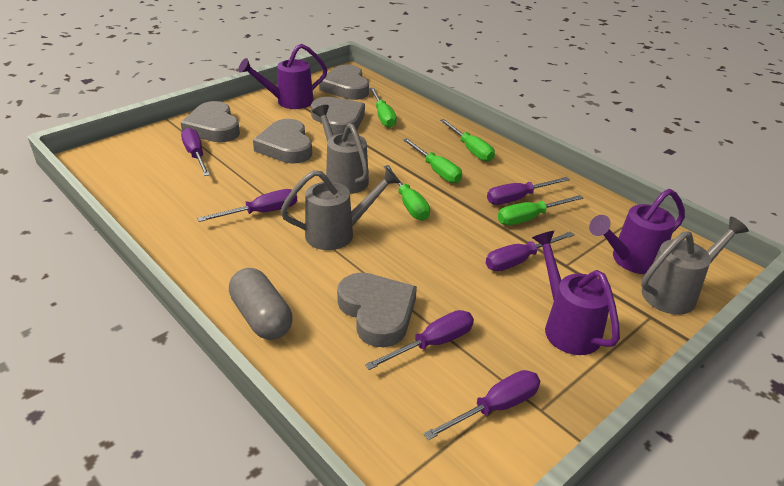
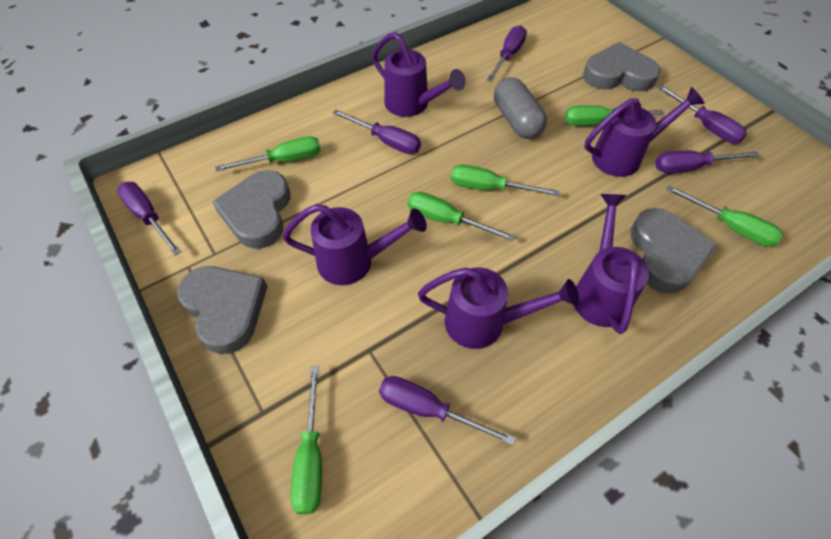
green screwdriver: 5 -> 6
grey heart: 5 -> 4
grey watering can: 3 -> 0
purple watering can: 3 -> 5

